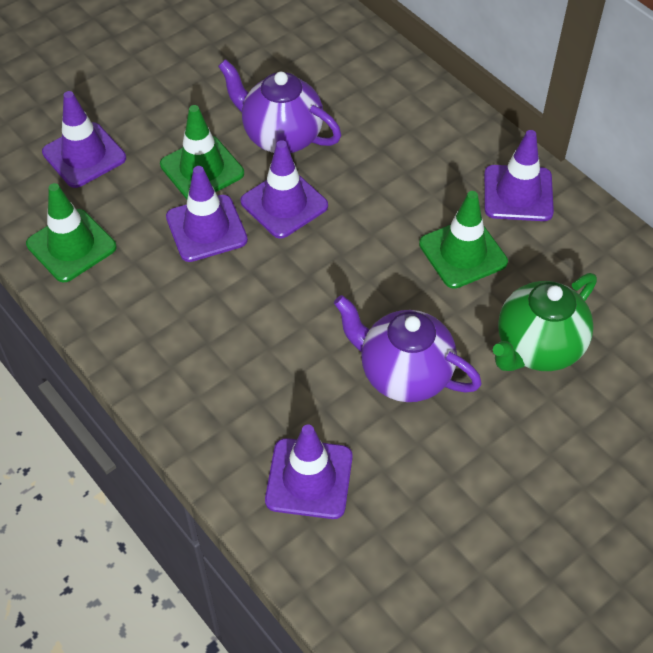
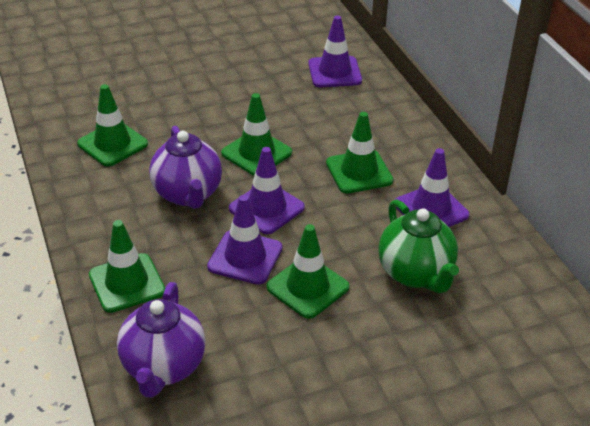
green traffic cone: 3 -> 5
purple traffic cone: 5 -> 4

